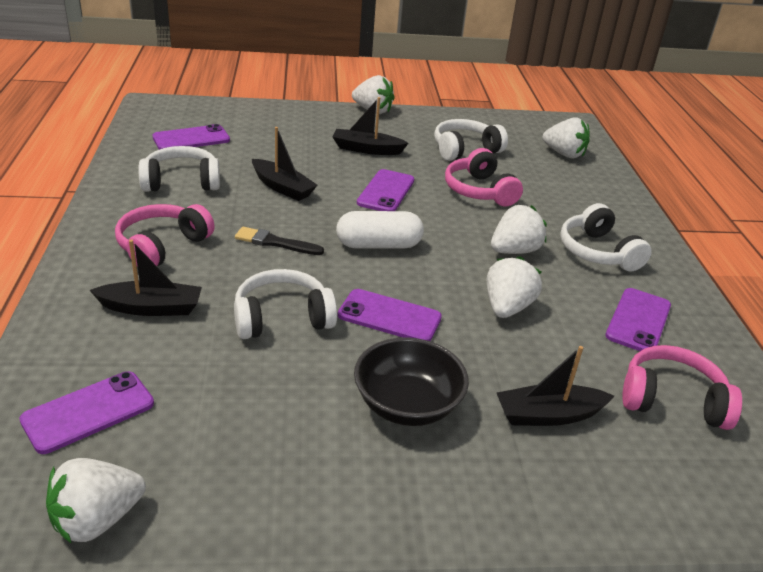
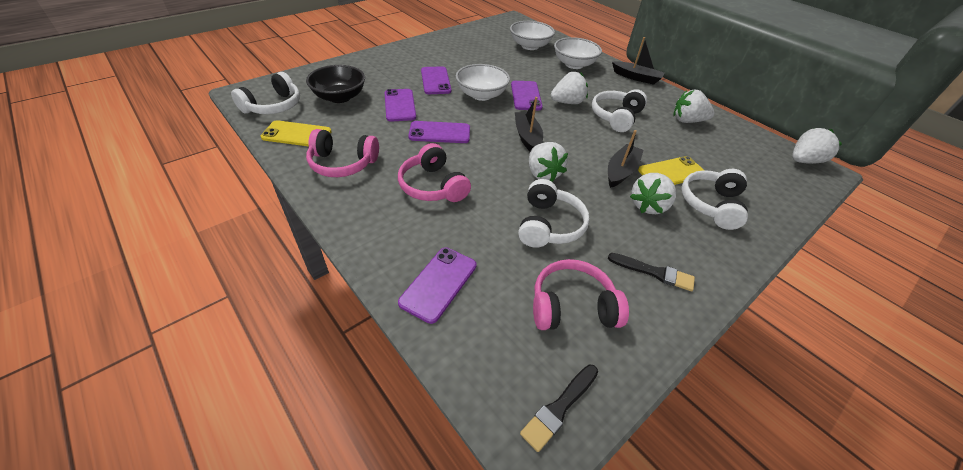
black boat: 4 -> 3
black brush: 1 -> 2
white bowl: 0 -> 3
white capsule: 1 -> 0
yellow phone: 0 -> 2

